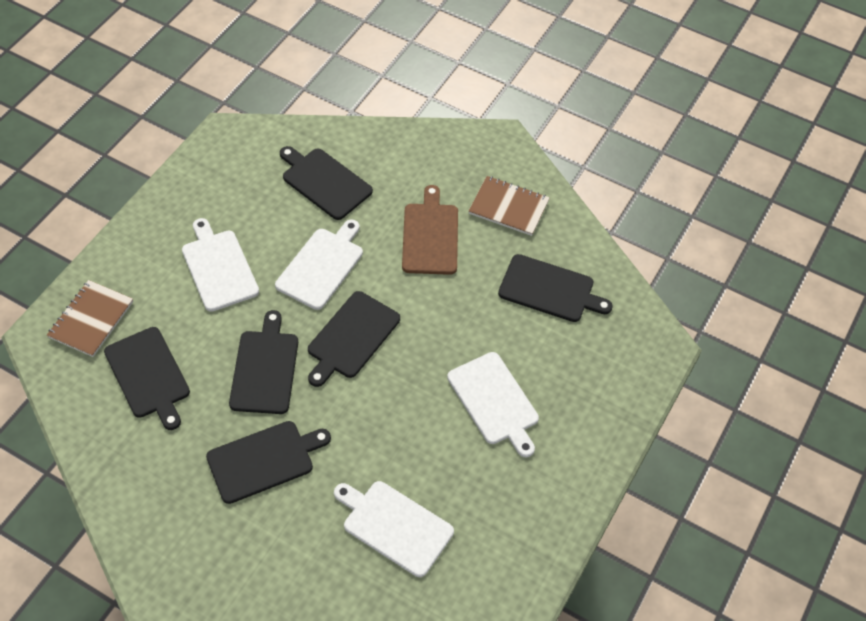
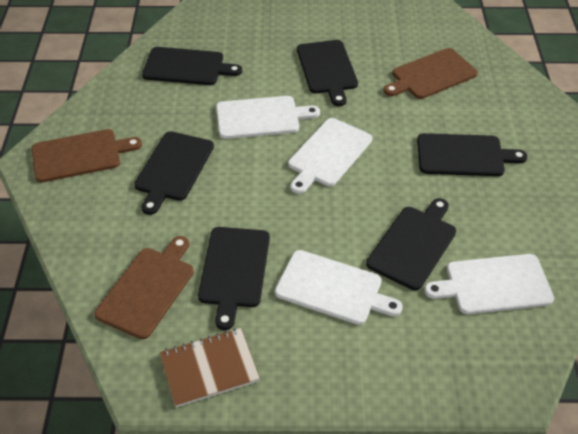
brown cutting board: 1 -> 3
brown notebook: 2 -> 1

